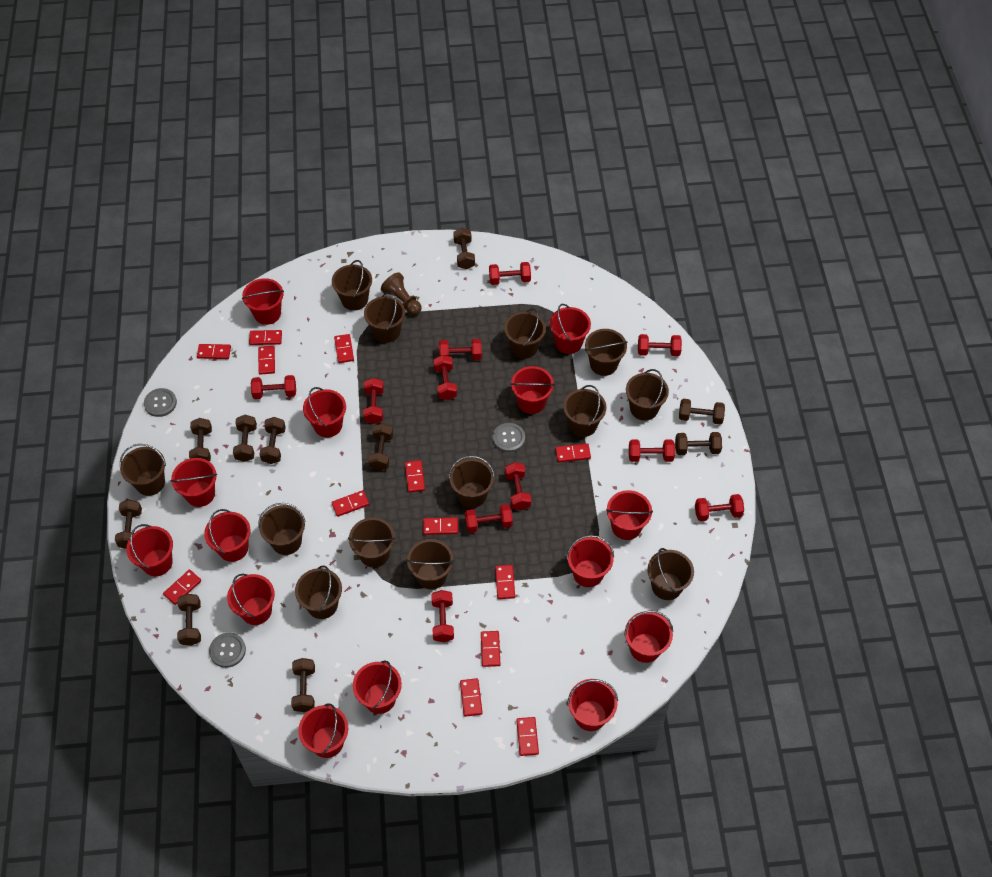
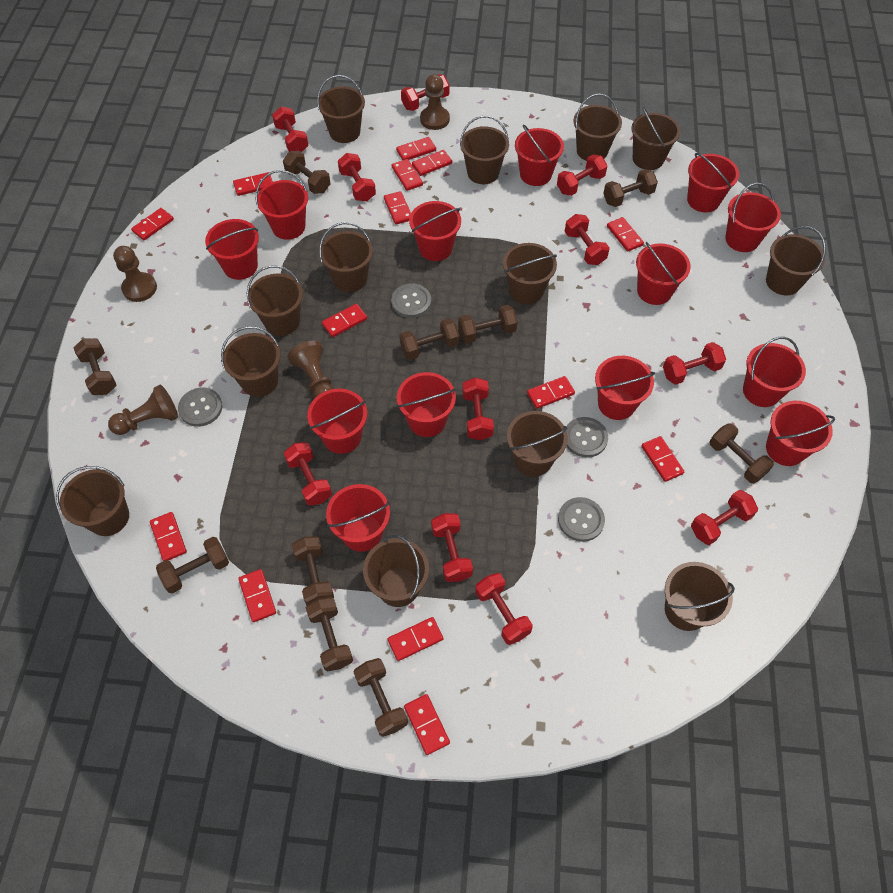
brown pawn: 1 -> 4
grey button: 3 -> 4
red bucket: 14 -> 13
red domino: 13 -> 14

